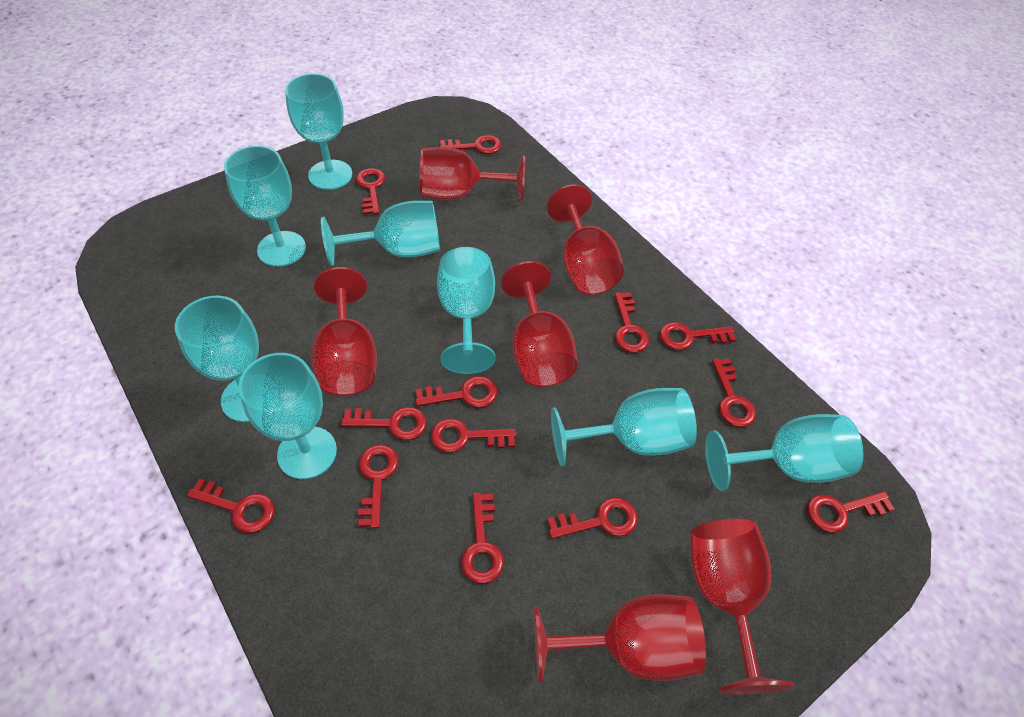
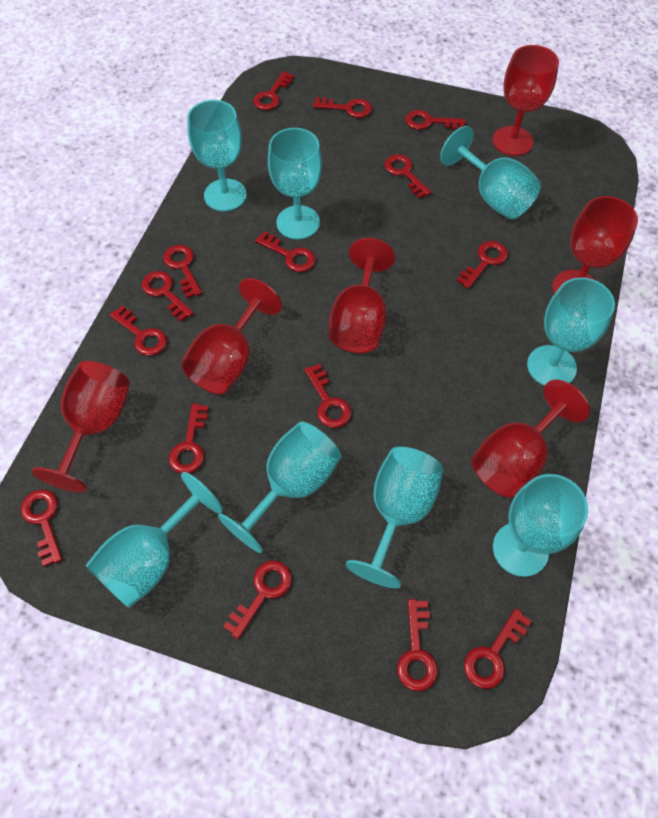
red key: 13 -> 15

